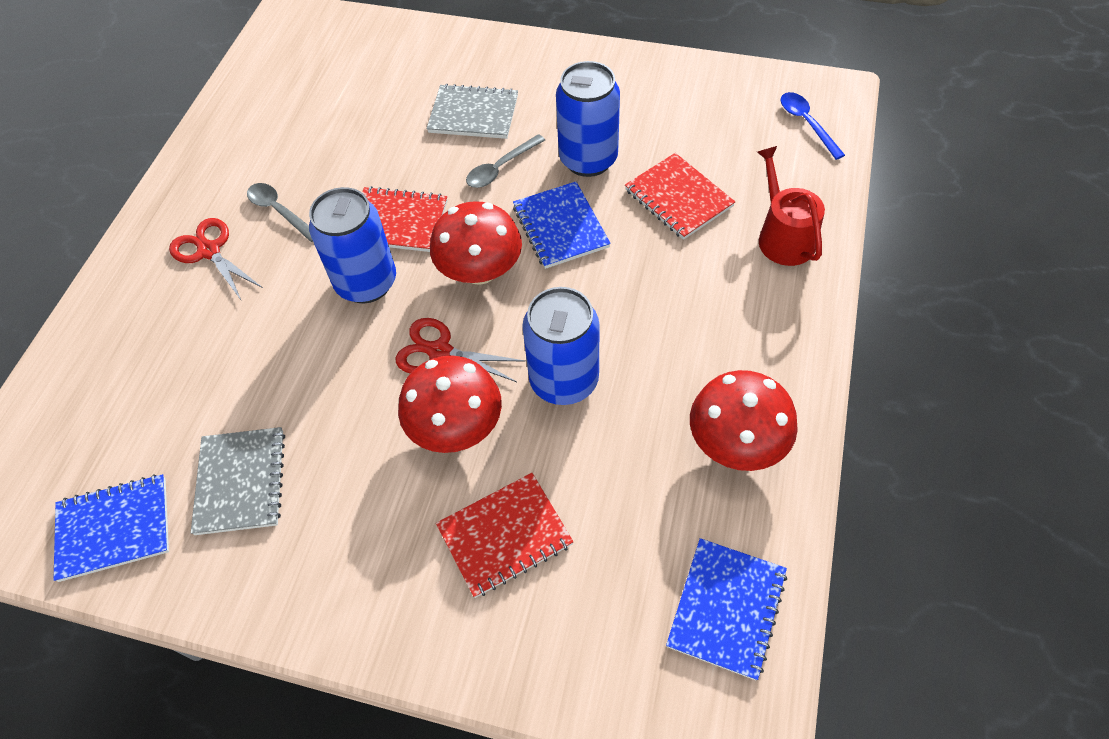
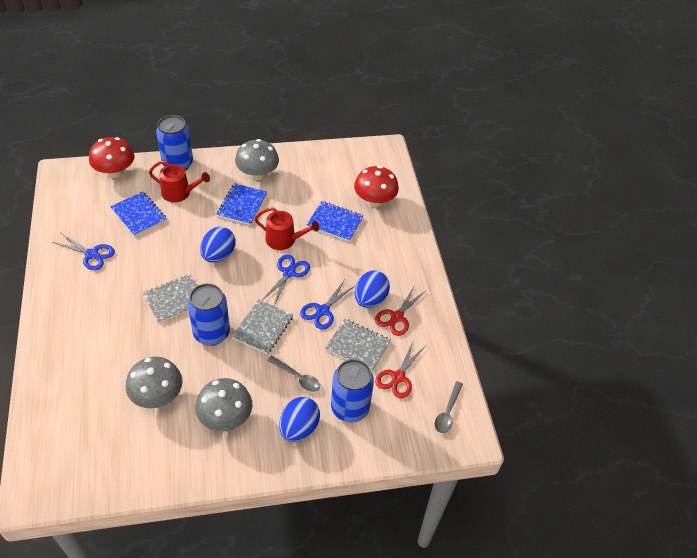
blue egg: 0 -> 3
blue scissors: 0 -> 3
blue spoon: 1 -> 0
grey mushroom: 0 -> 3
grey notebook: 2 -> 3
red mushroom: 3 -> 2
red notebook: 3 -> 0
red watering can: 1 -> 2

